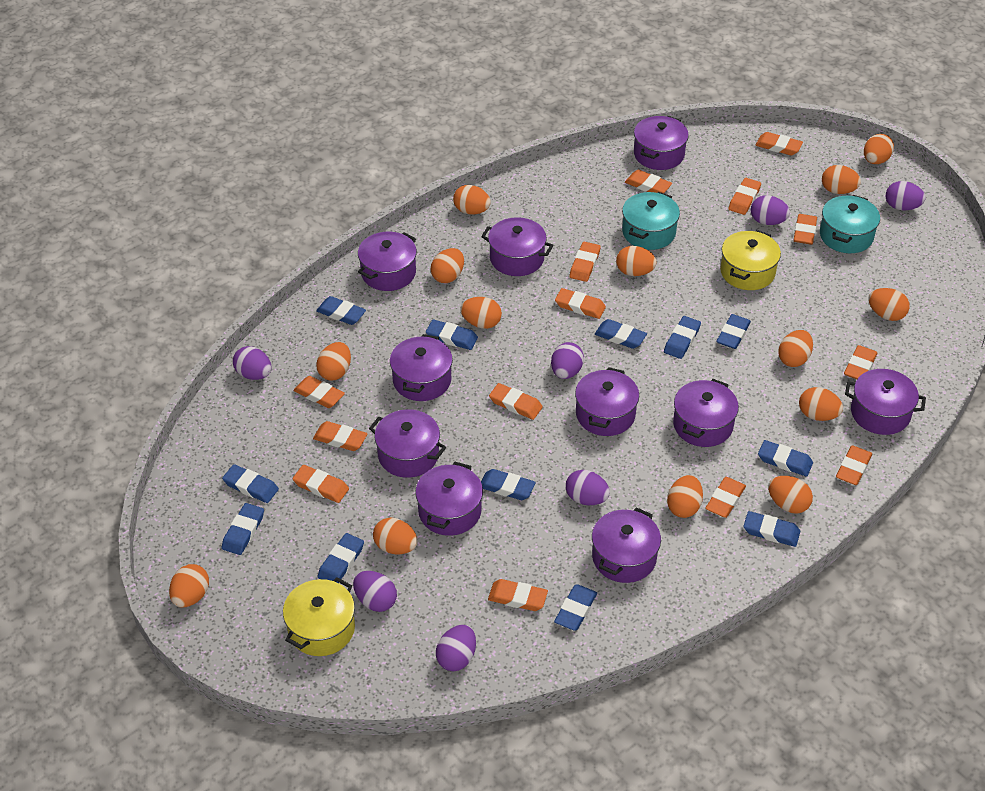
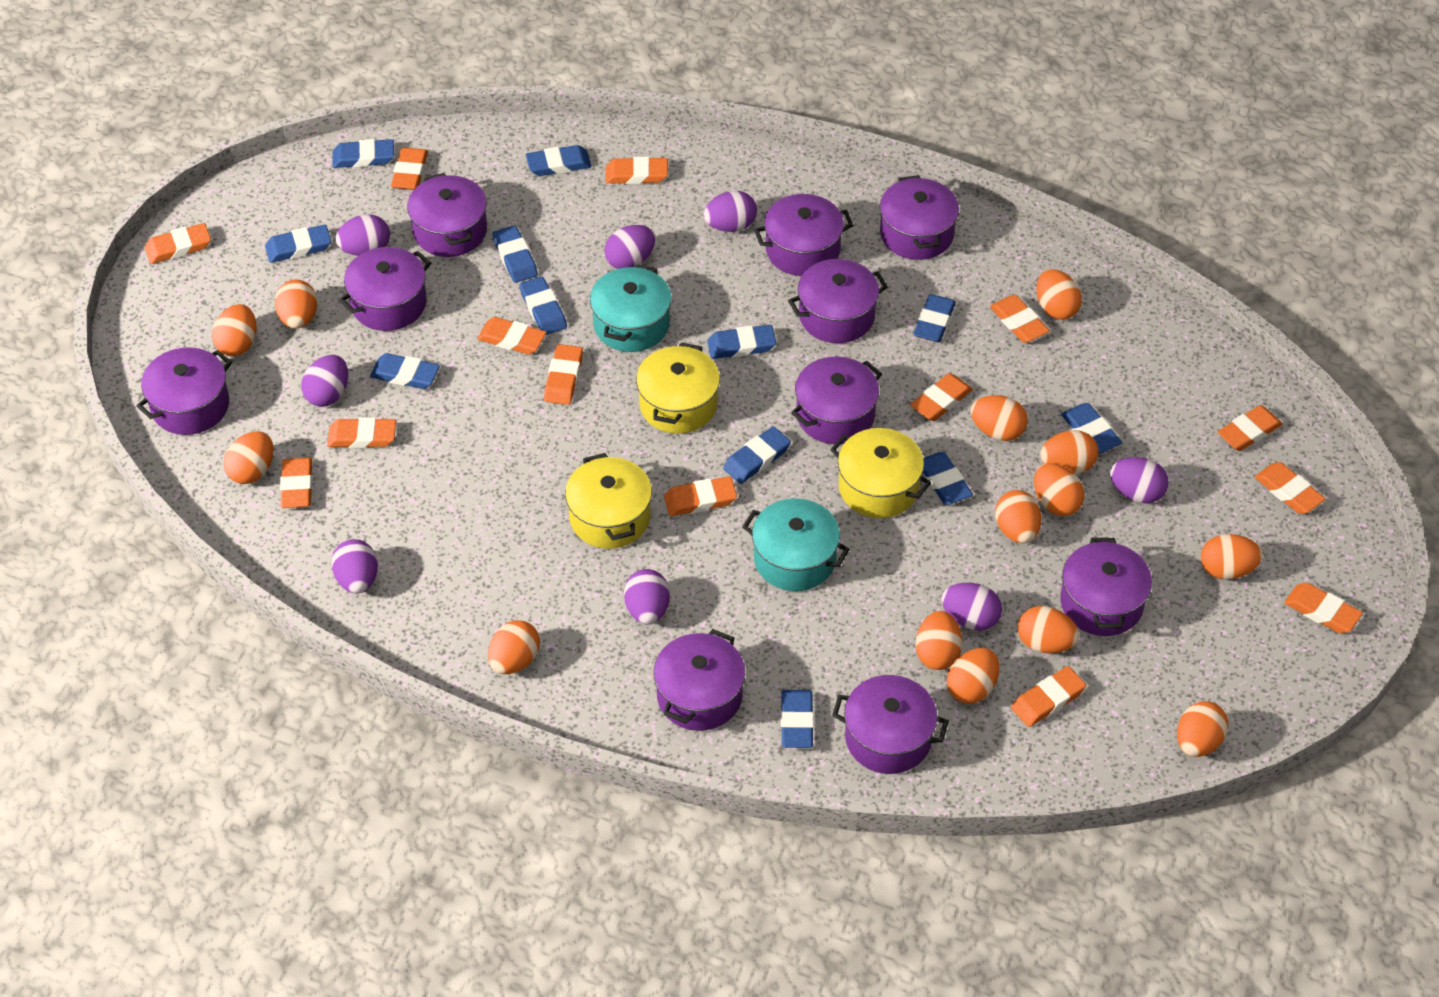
purple egg: 7 -> 8
yellow pot: 2 -> 3

